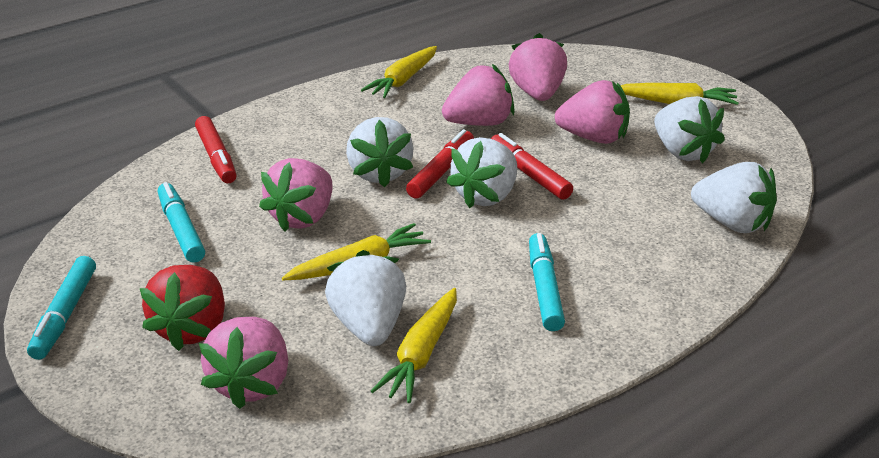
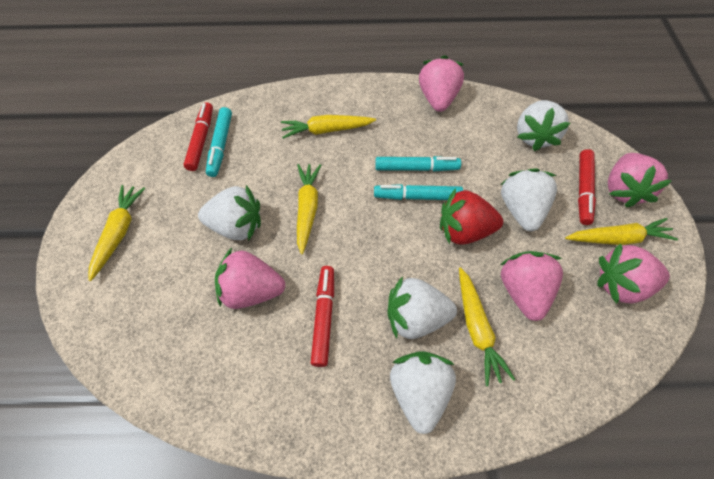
yellow carrot: 4 -> 5

